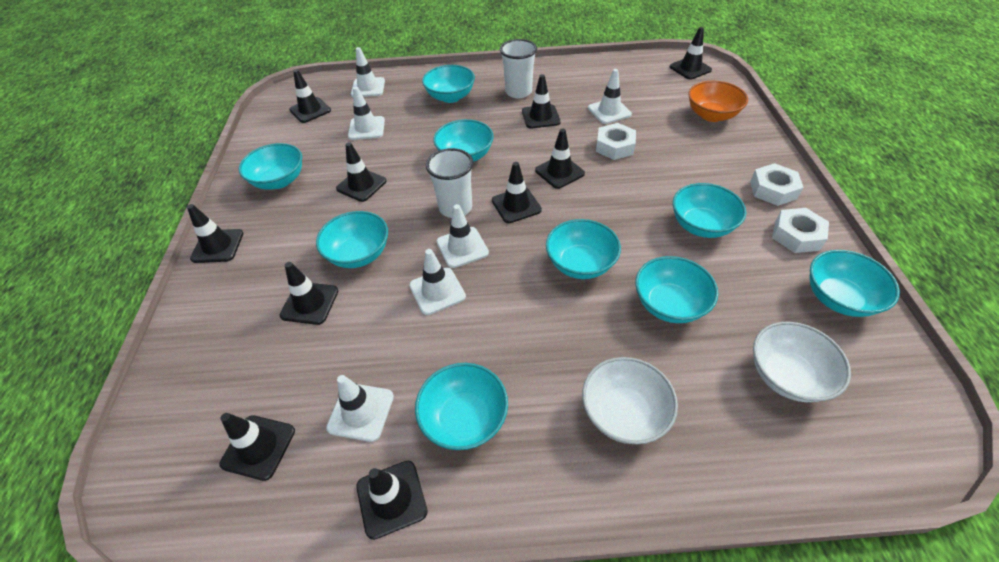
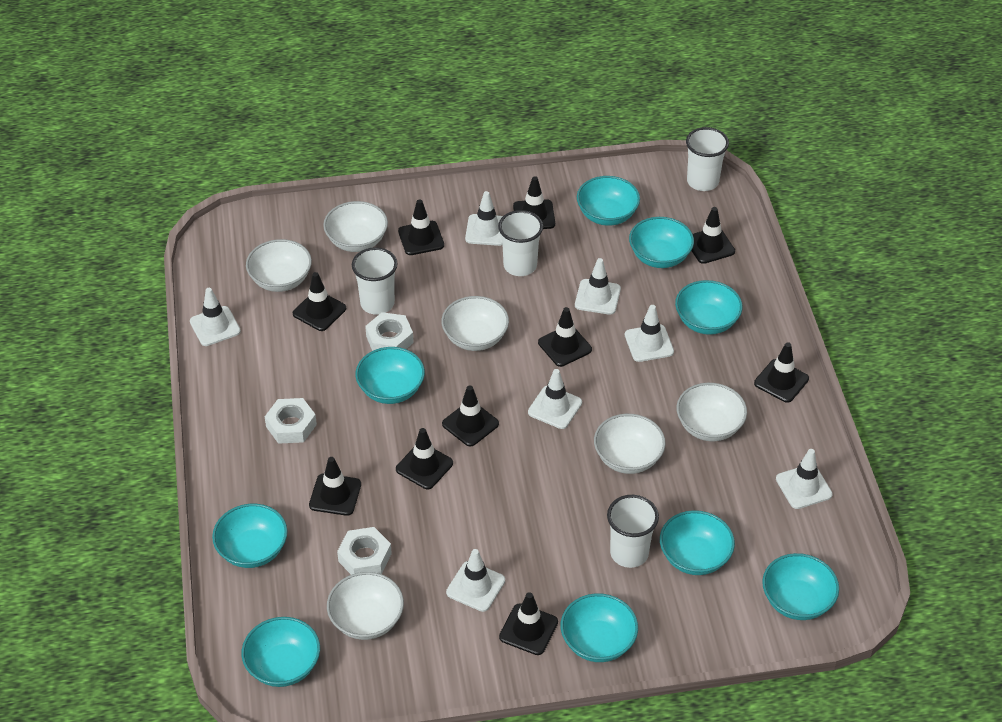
orange bowl: 1 -> 0
white bowl: 2 -> 6
white cup: 2 -> 4
white traffic cone: 6 -> 7

